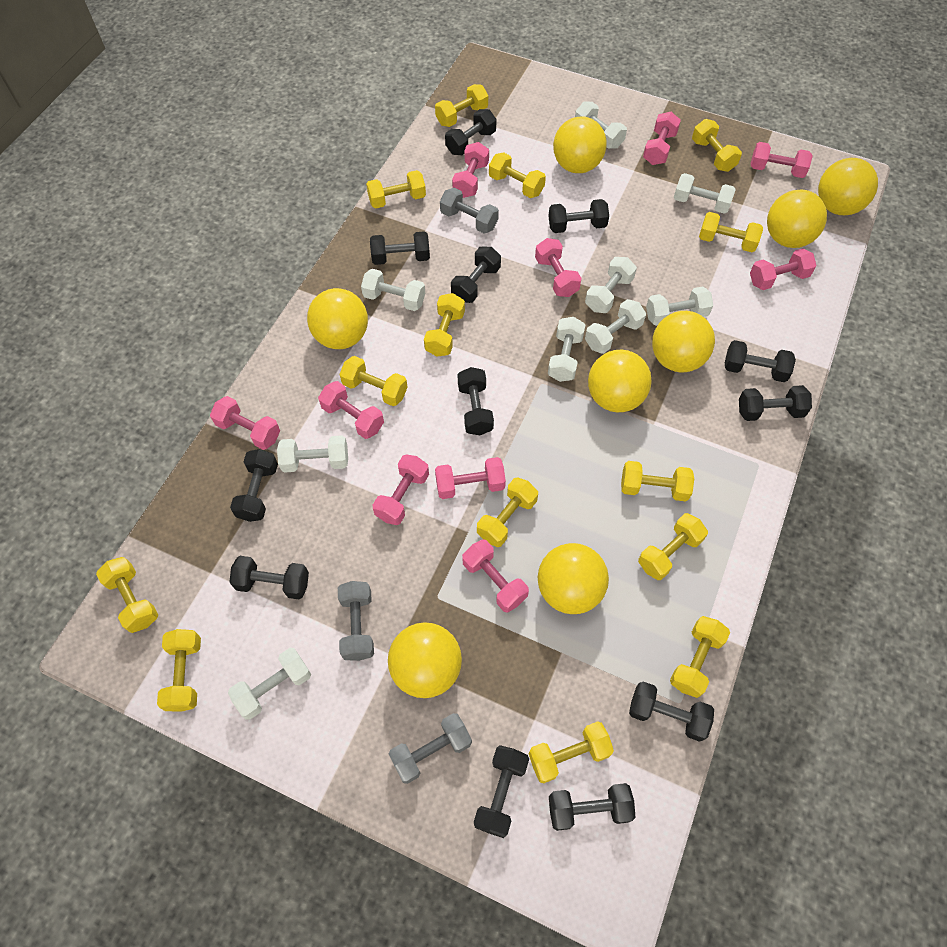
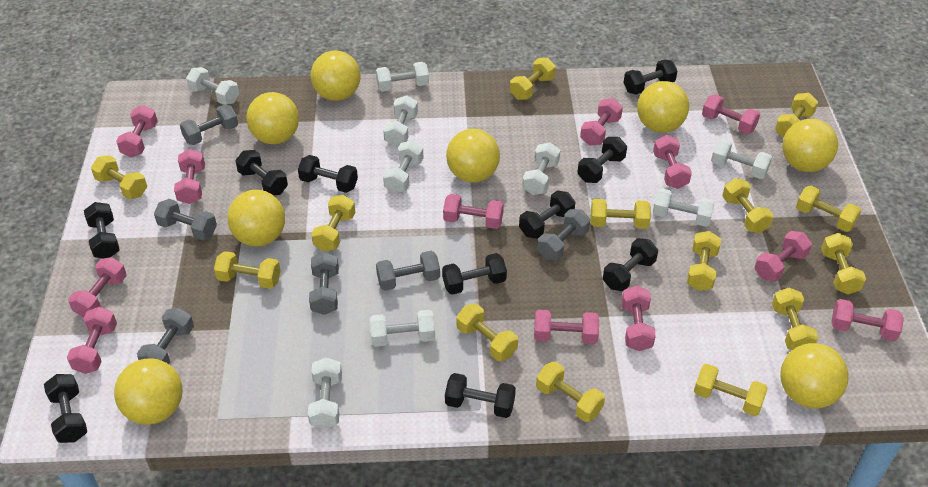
black dumbbell: 12 -> 10
grey dumbbell: 3 -> 6
pink dumbbell: 10 -> 12

